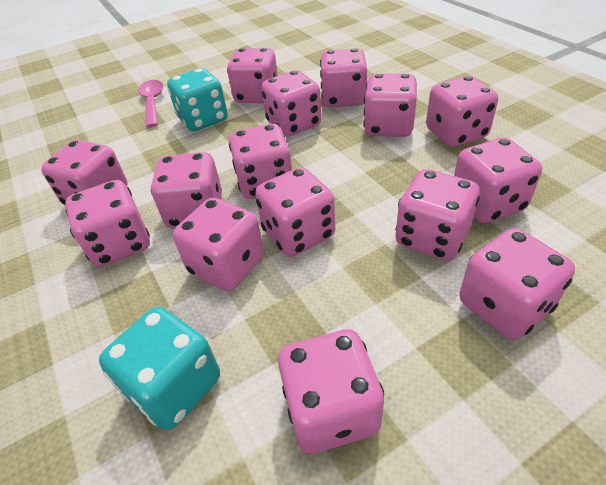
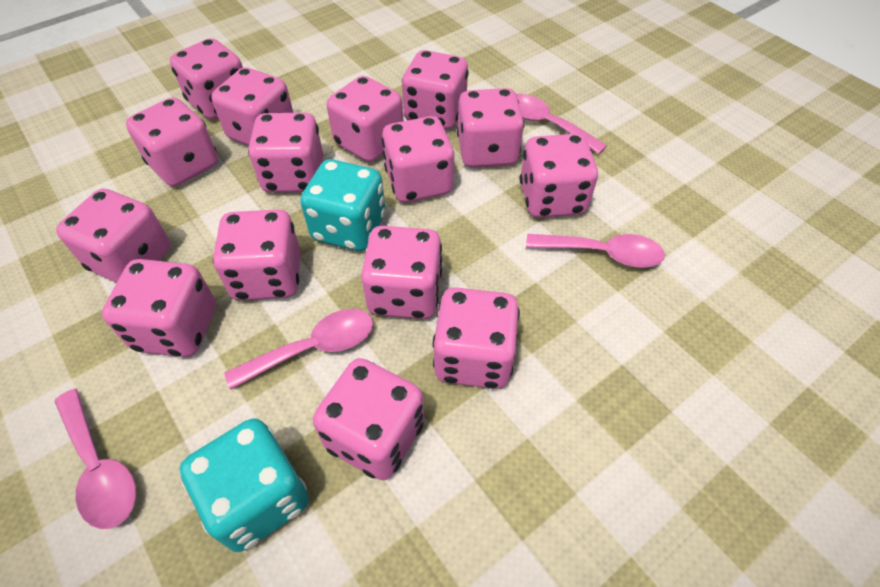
pink spoon: 1 -> 4

